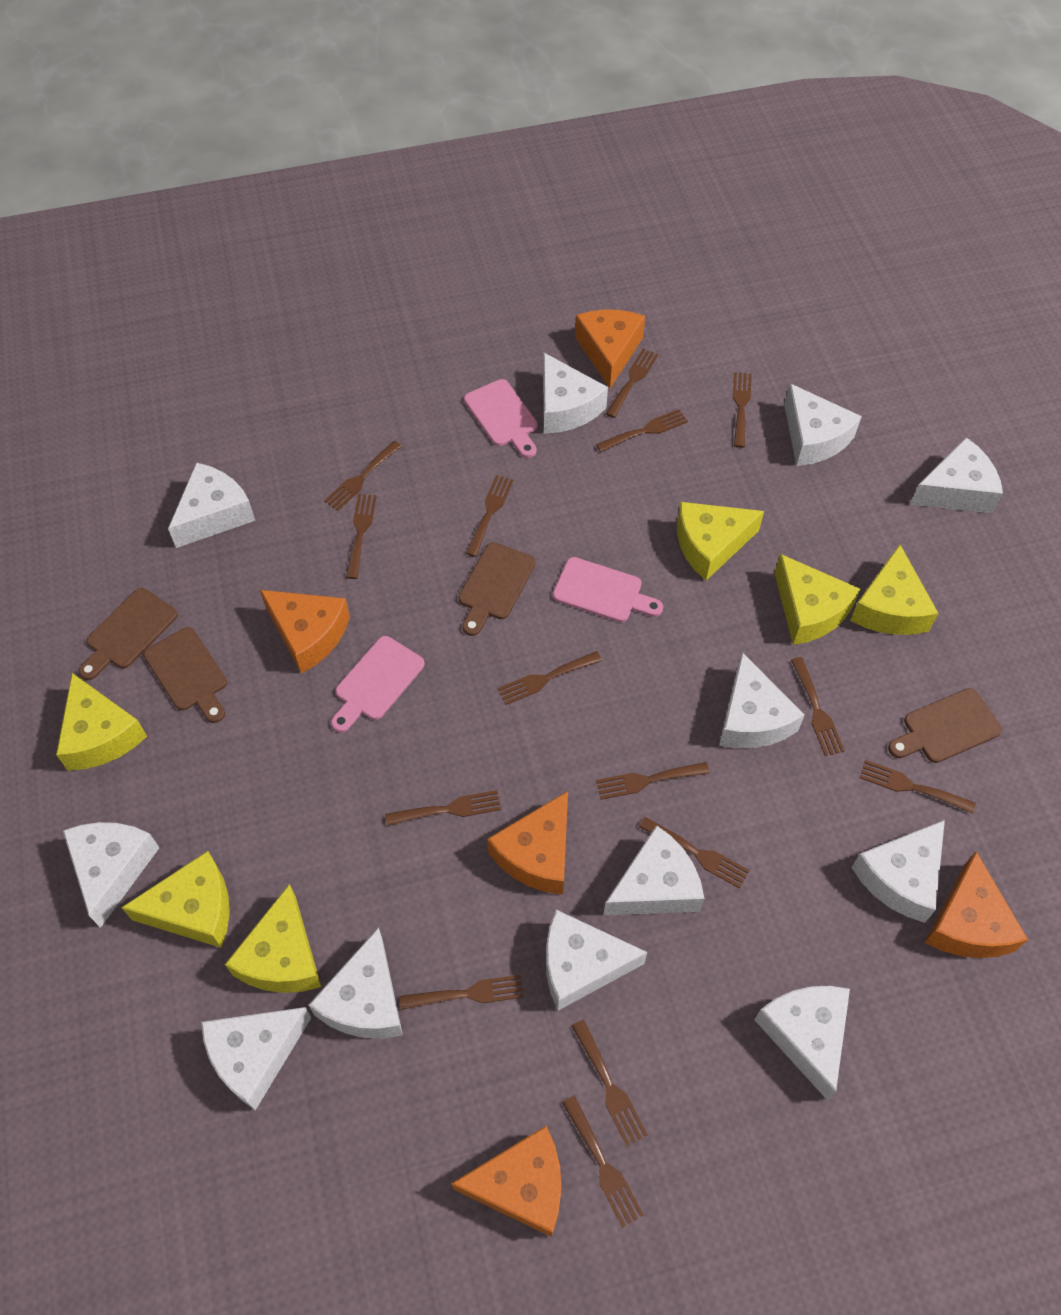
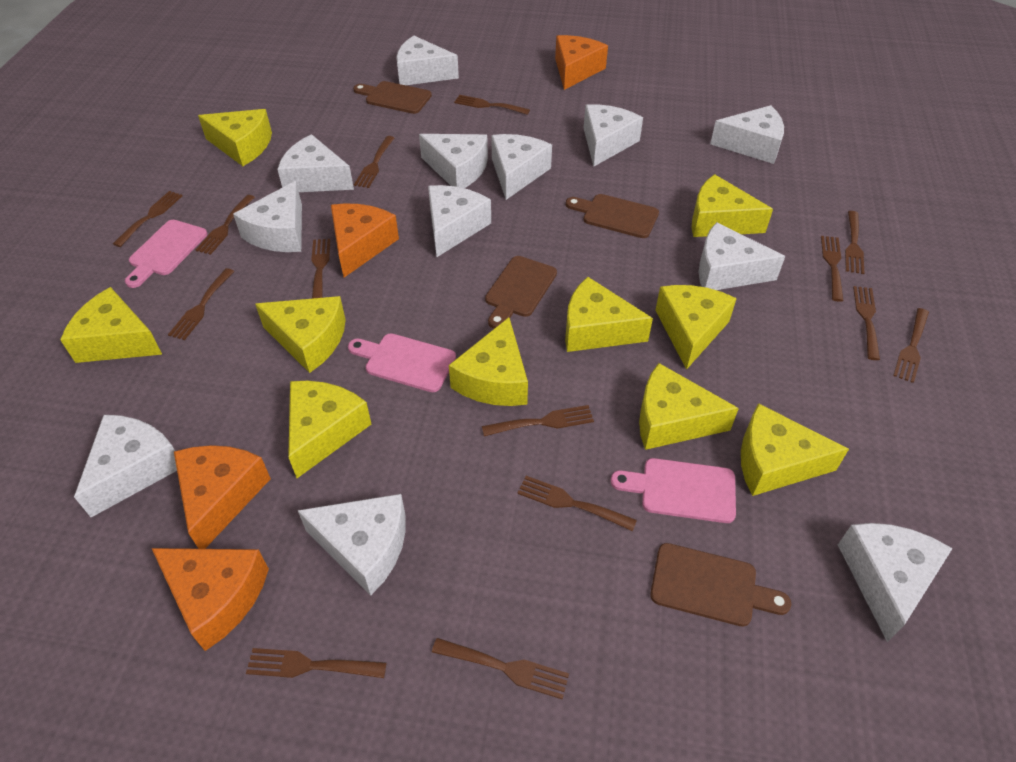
brown fork: 15 -> 14
orange cheese: 5 -> 4
yellow cheese: 6 -> 10

